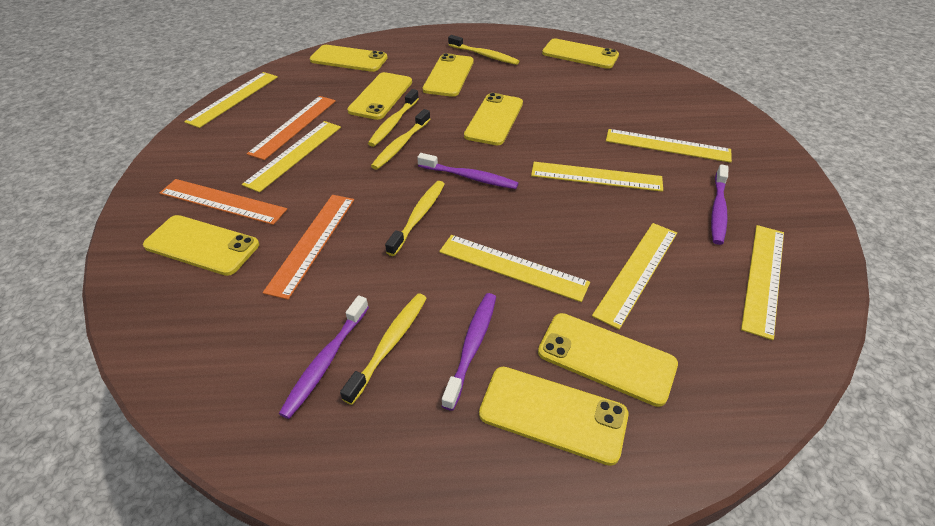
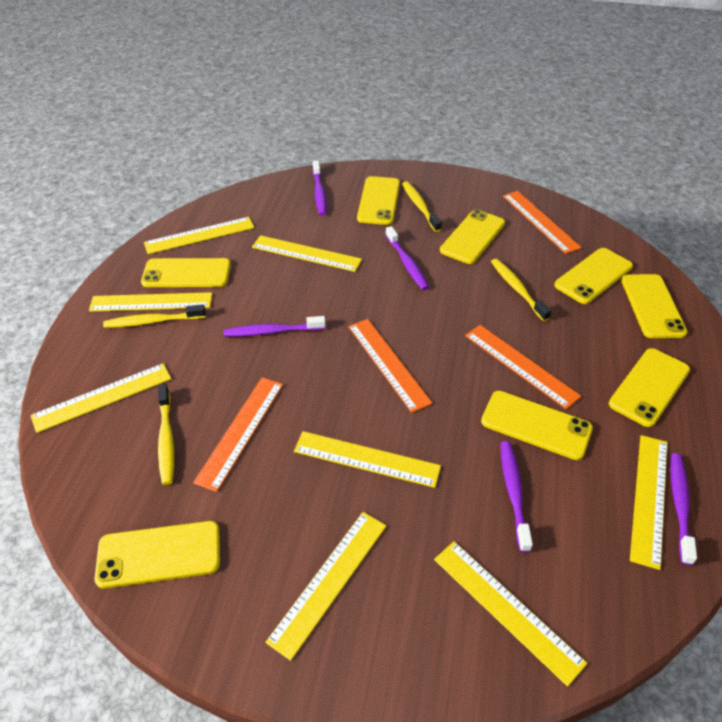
orange ruler: 3 -> 4
purple toothbrush: 4 -> 5
yellow ruler: 7 -> 8
yellow toothbrush: 5 -> 4

